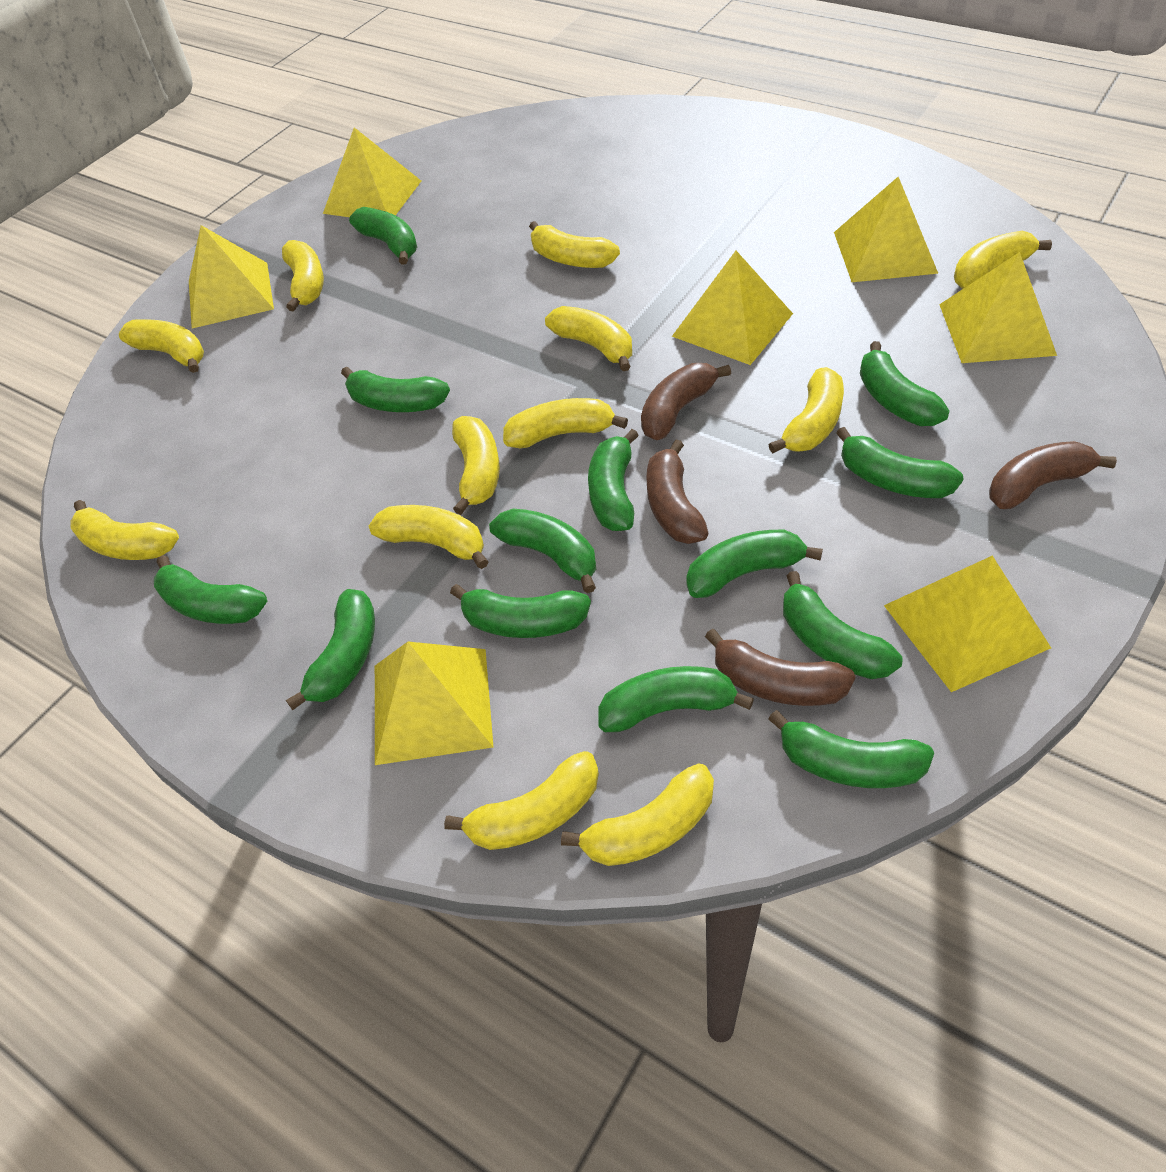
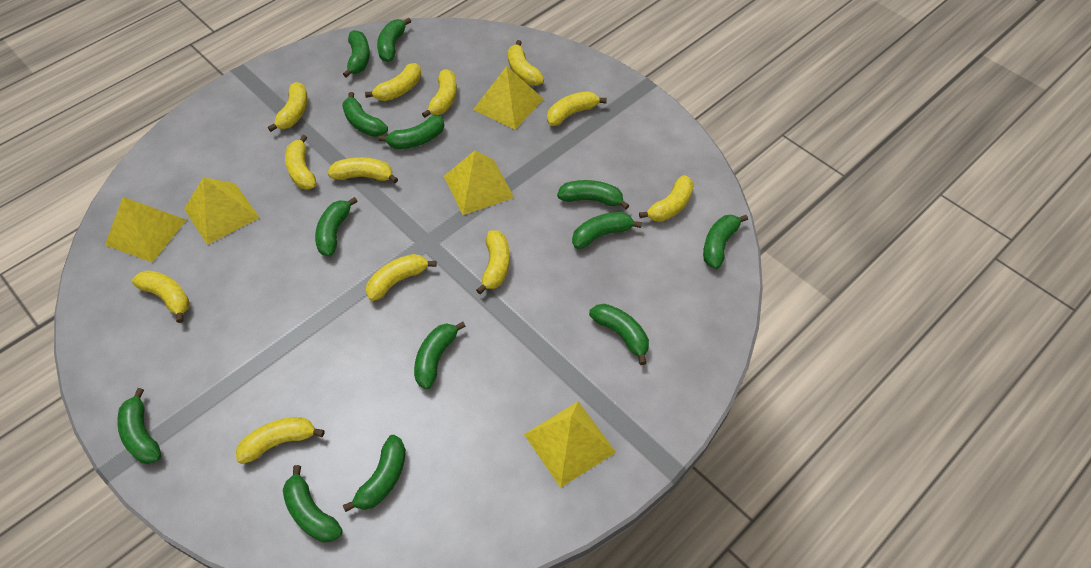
brown banana: 4 -> 0
yellow pyramid: 7 -> 5

